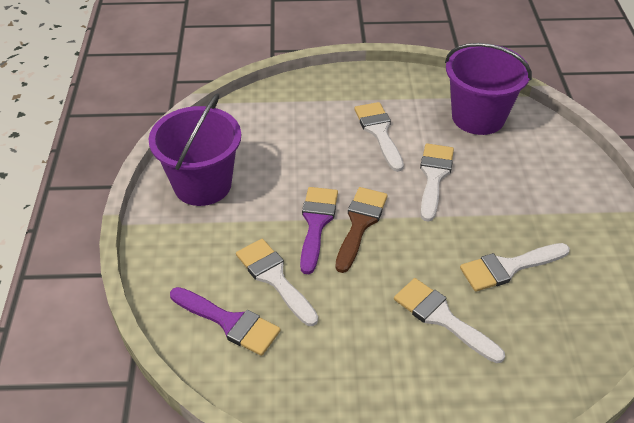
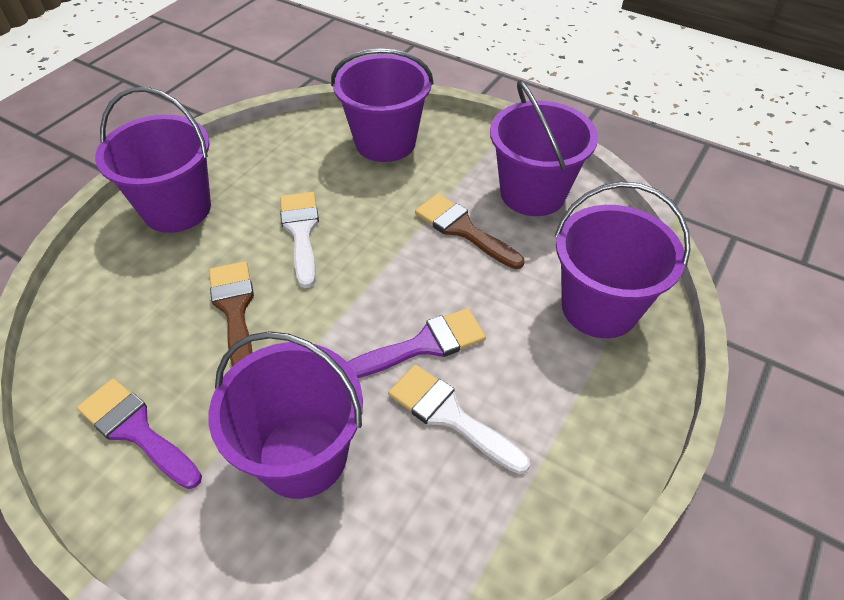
brown brush: 1 -> 2
purple bucket: 2 -> 5
white brush: 5 -> 2

